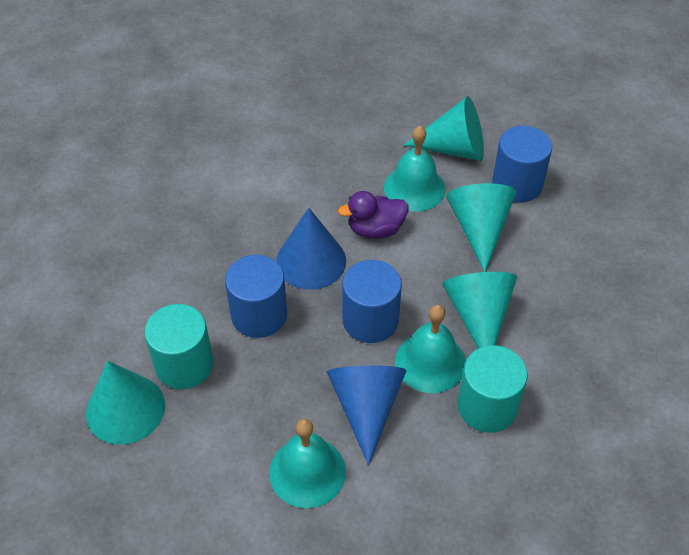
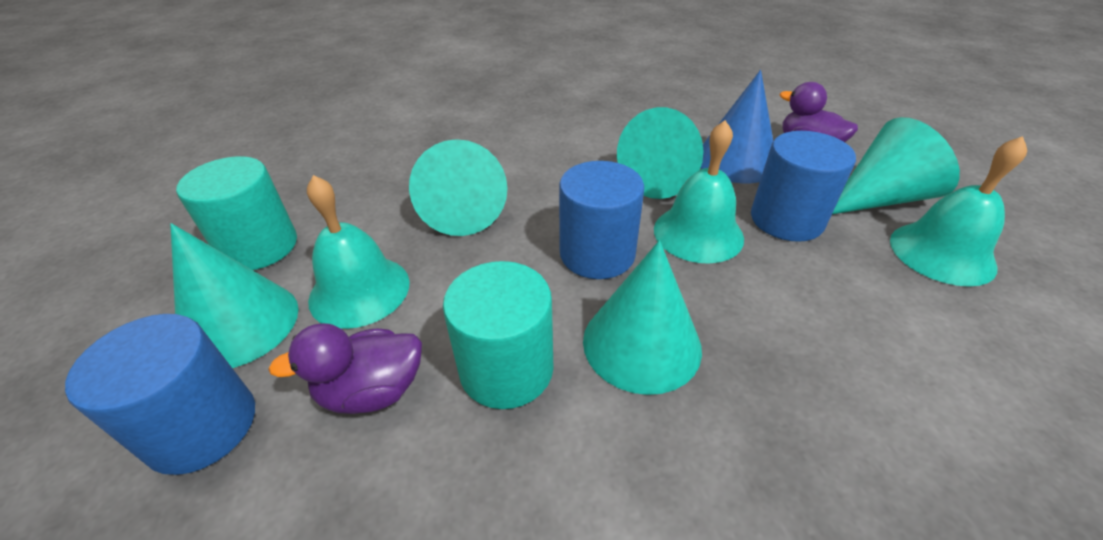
blue cone: 2 -> 1
purple duck: 1 -> 2
turquoise cone: 4 -> 5

